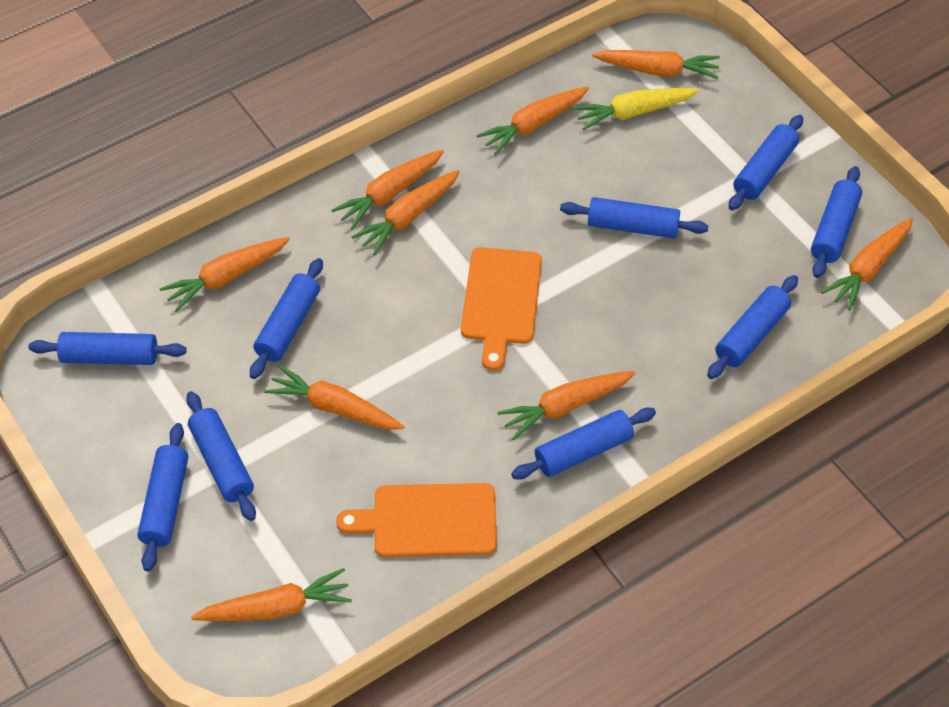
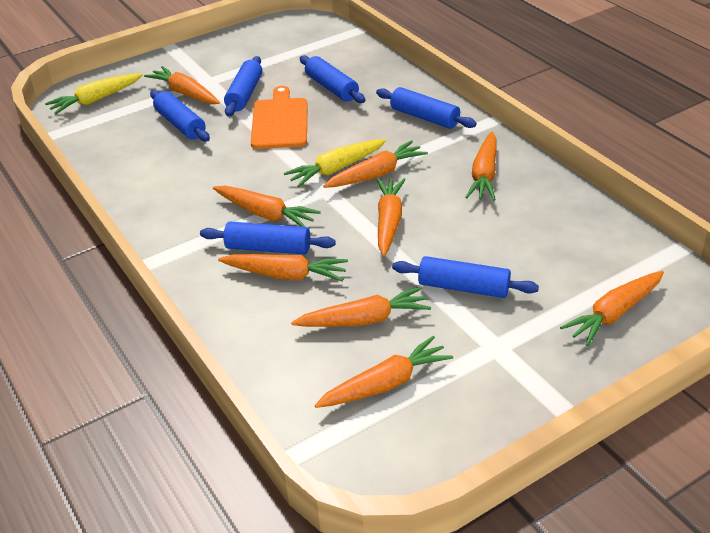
blue rolling pin: 9 -> 6
orange cutting board: 2 -> 1
yellow carrot: 1 -> 2

